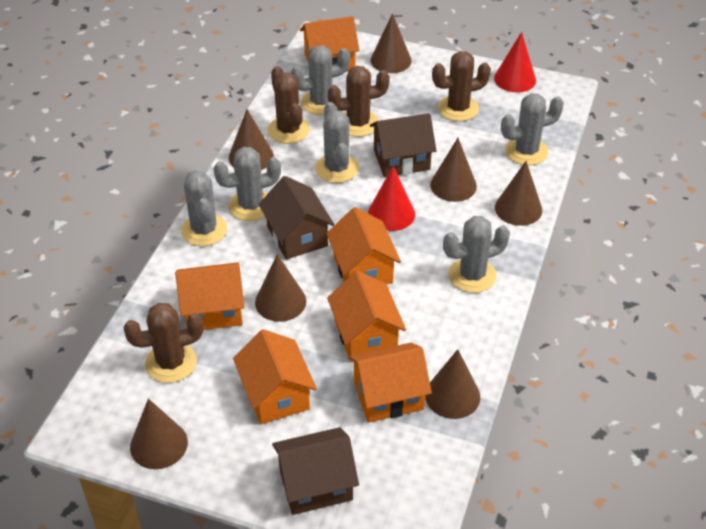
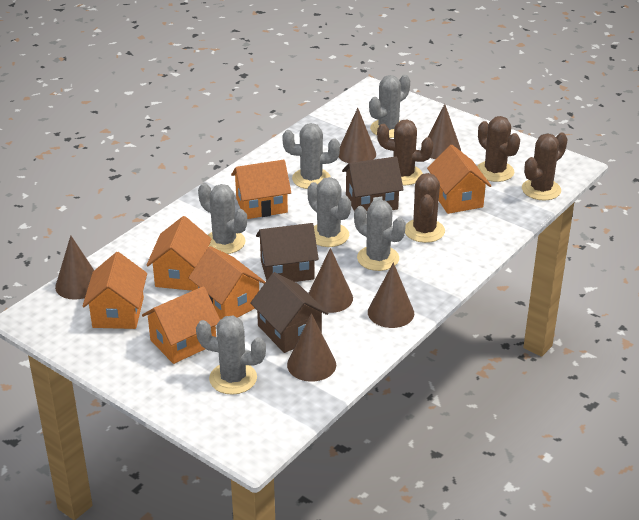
brown cone: 7 -> 6
red cone: 2 -> 0

